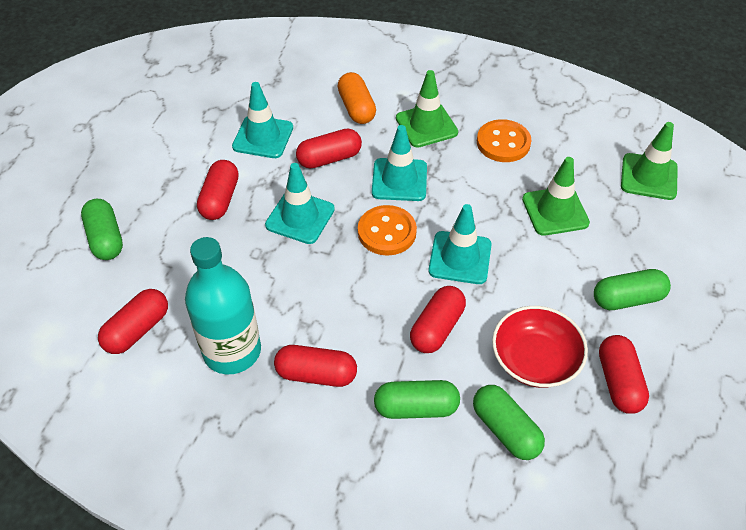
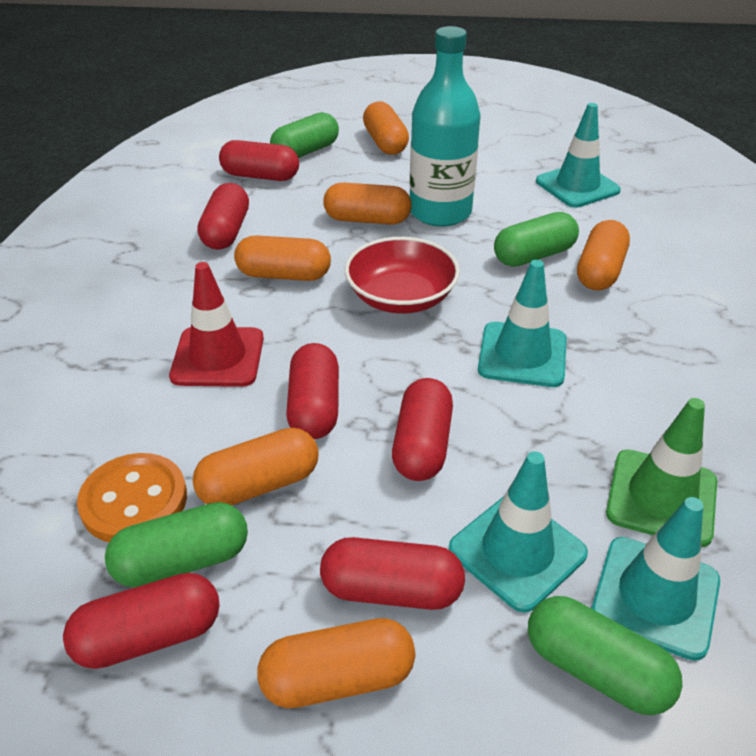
green traffic cone: 3 -> 1
orange button: 2 -> 1
orange capsule: 1 -> 6
red traffic cone: 0 -> 1

